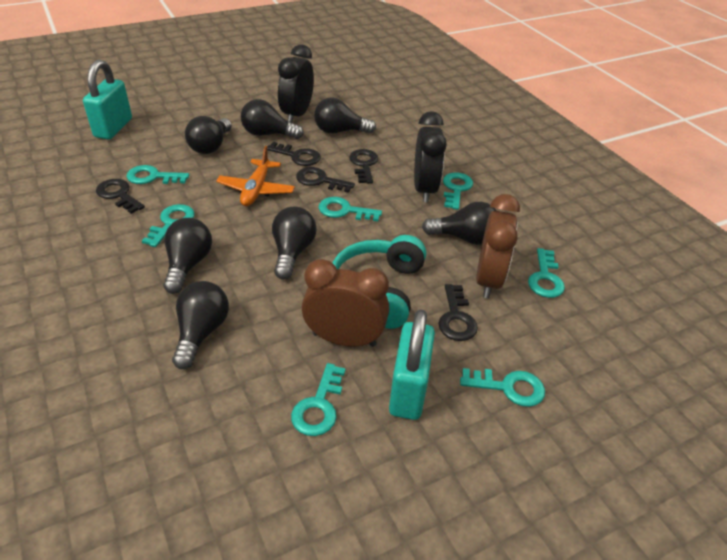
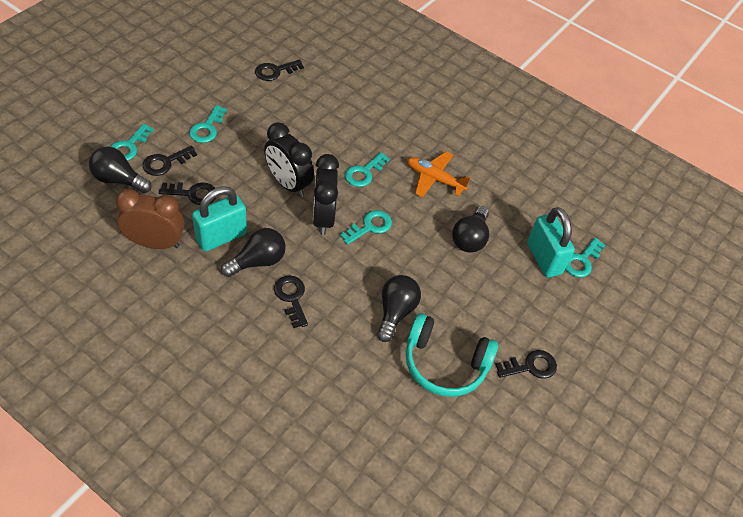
black light bulb: 7 -> 4
brown clock: 2 -> 1
turquoise key: 7 -> 5

